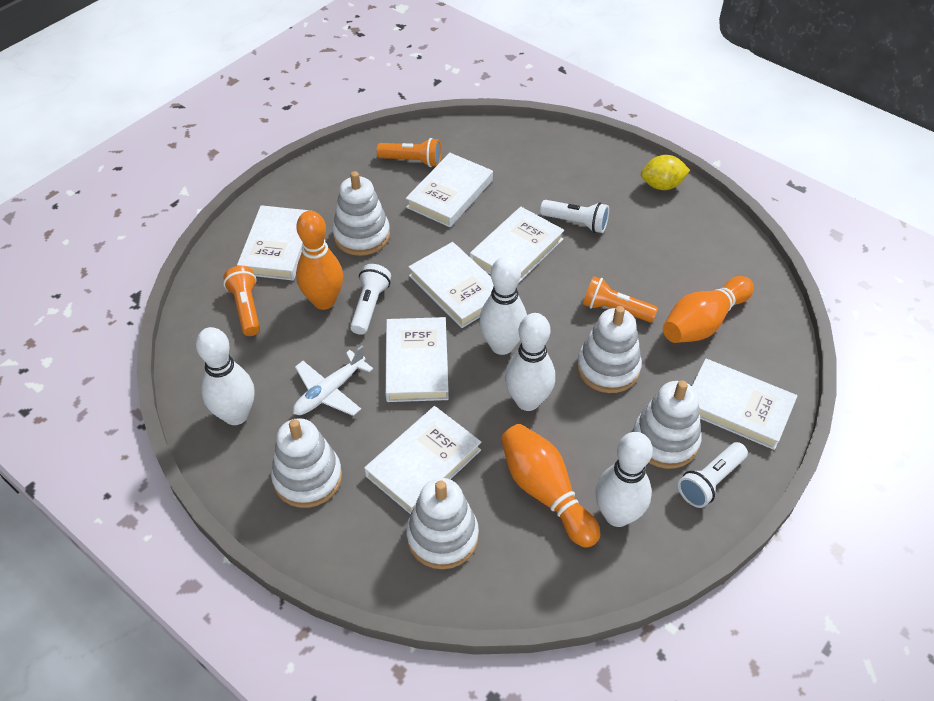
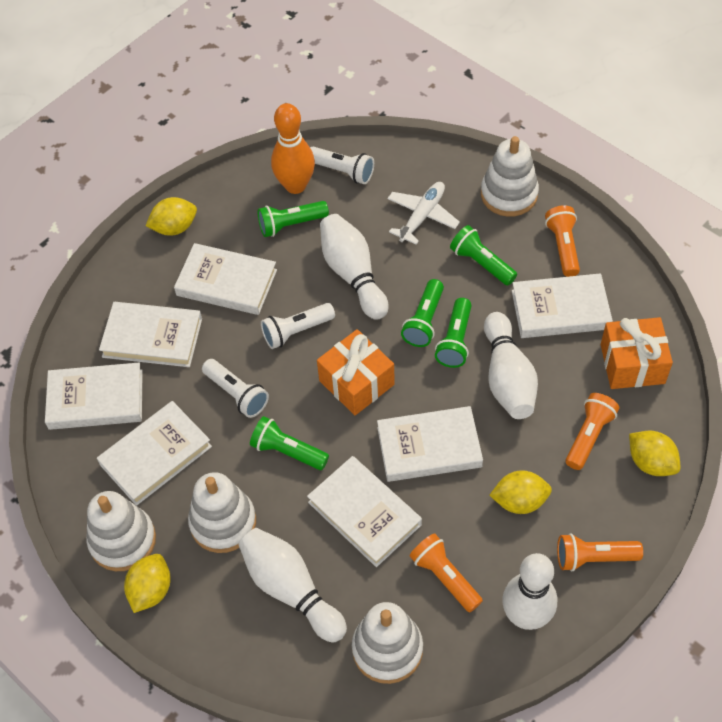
green flashlight: 0 -> 5
orange bowling pin: 3 -> 1
orange flashlight: 3 -> 4
orange gift: 0 -> 2
white stacking toy: 5 -> 4
yellow lemon: 1 -> 4

